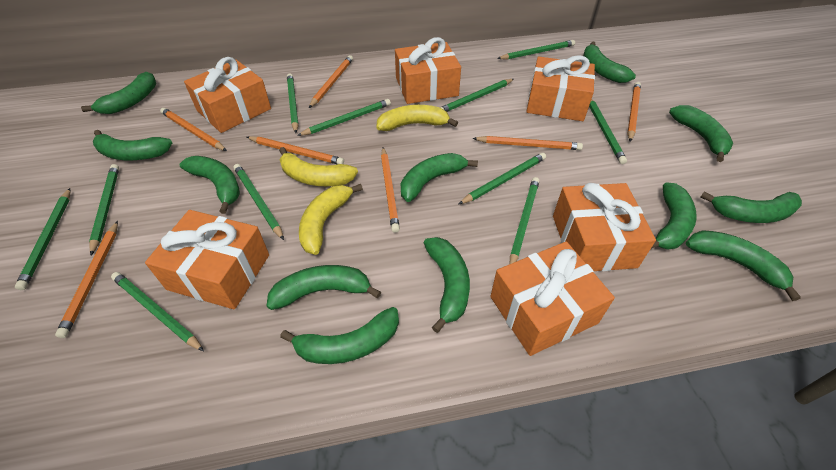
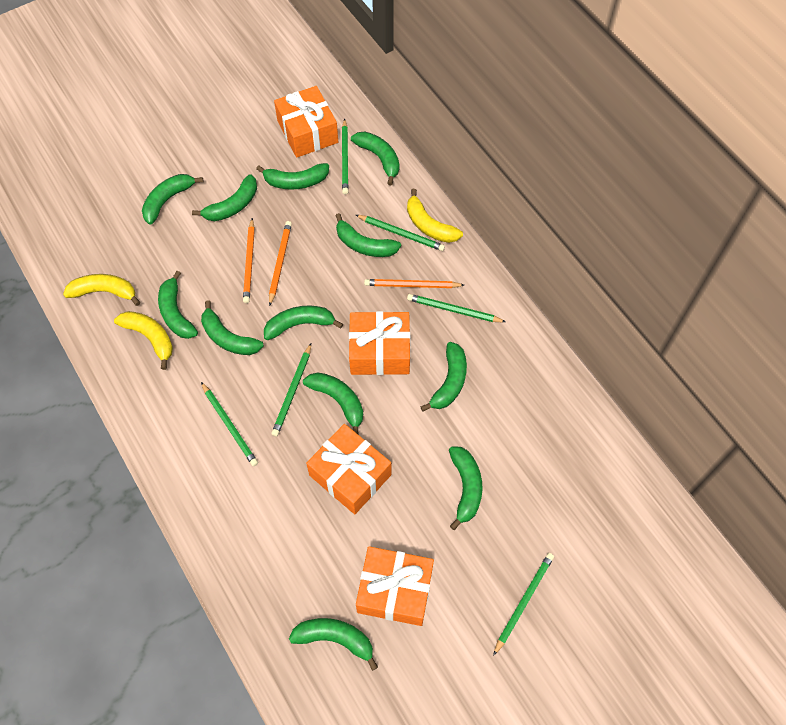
green pencil: 11 -> 6
orange gift: 6 -> 4
orange pencil: 7 -> 3

